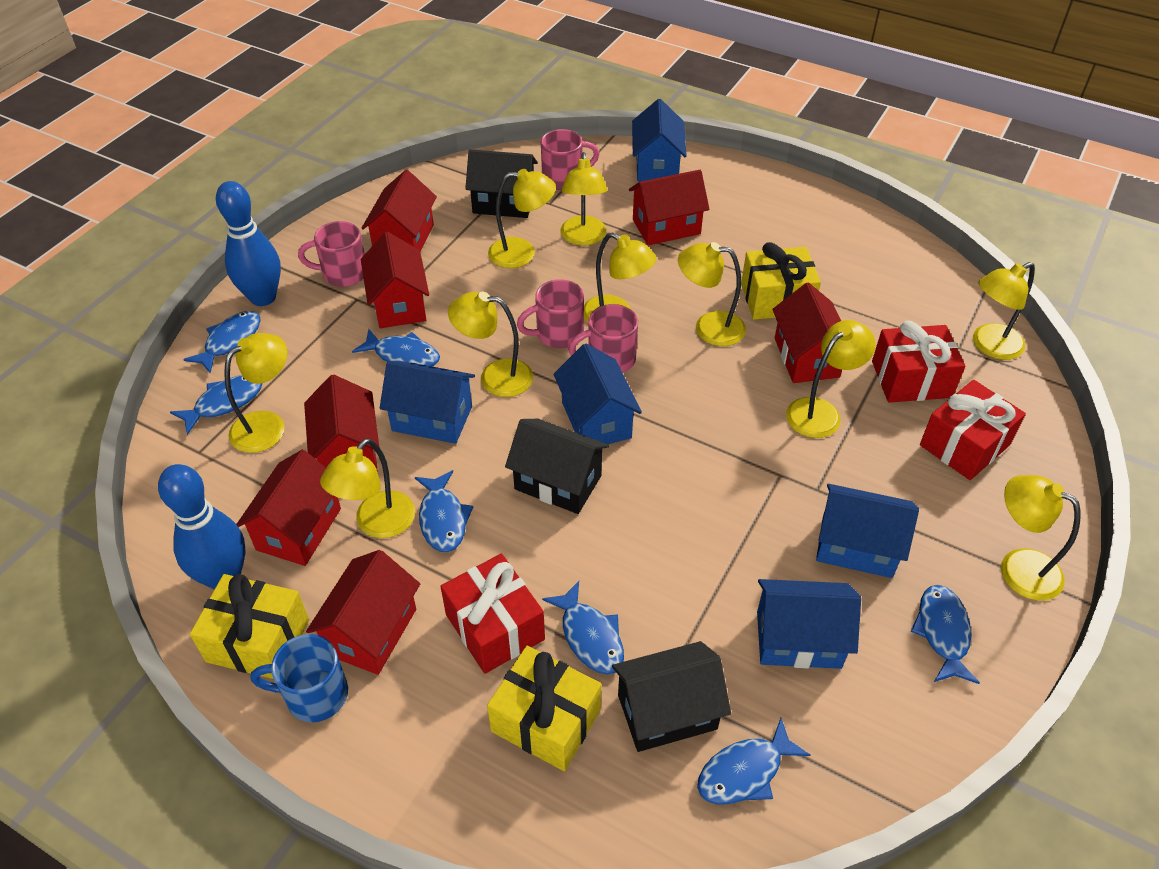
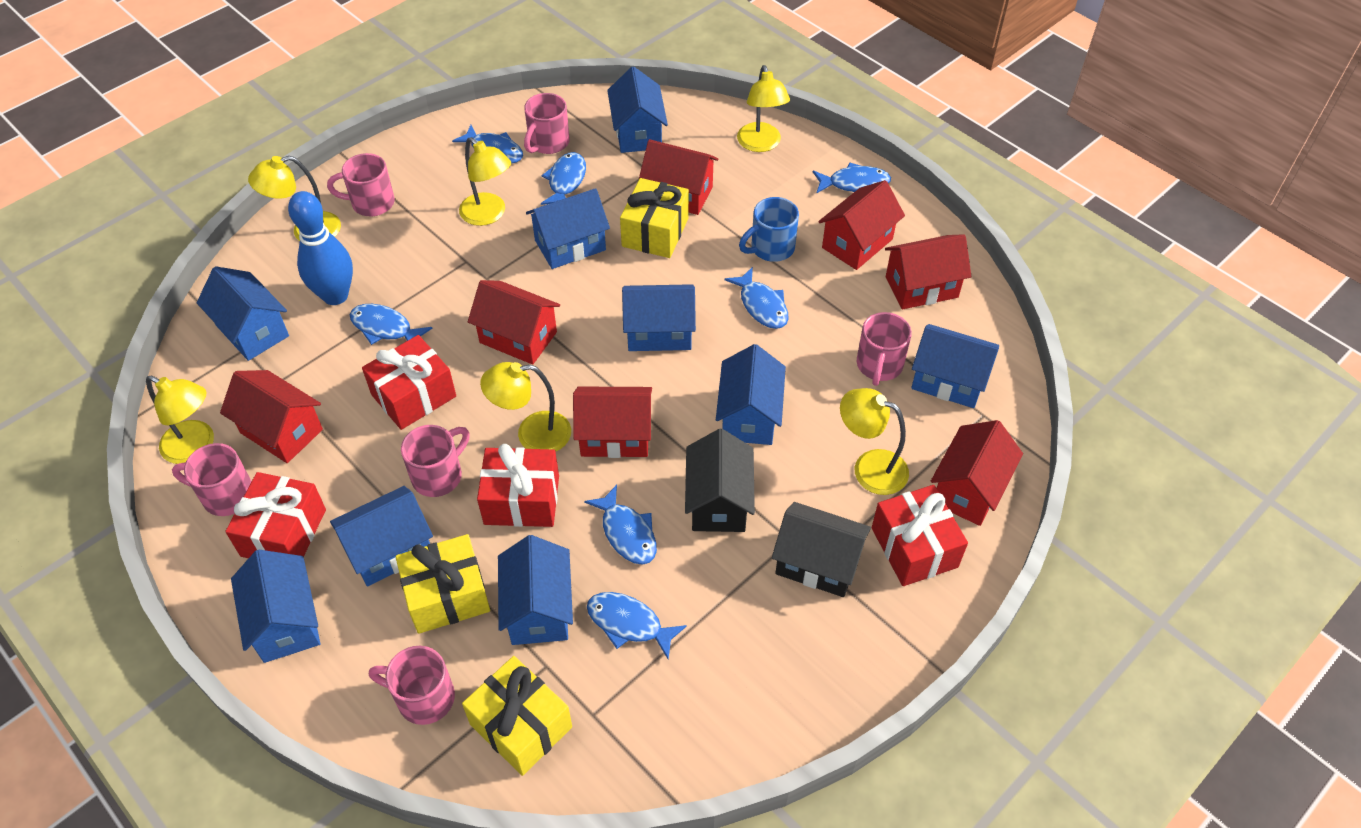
black house: 3 -> 2
blue bowling pin: 2 -> 1
blue house: 5 -> 9
pink mug: 4 -> 6
red gift: 3 -> 4
yellow lamp: 10 -> 6

